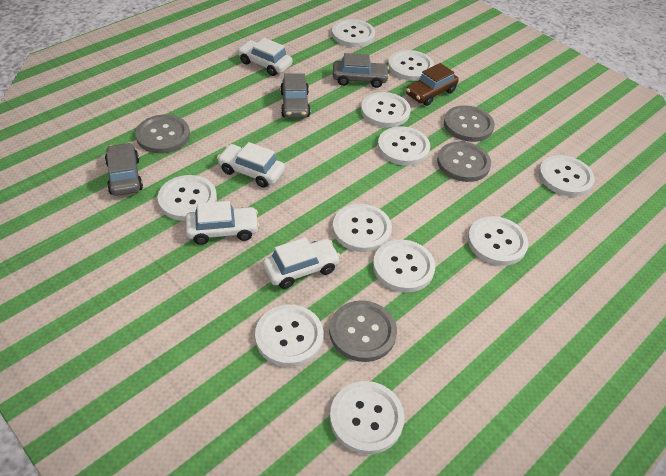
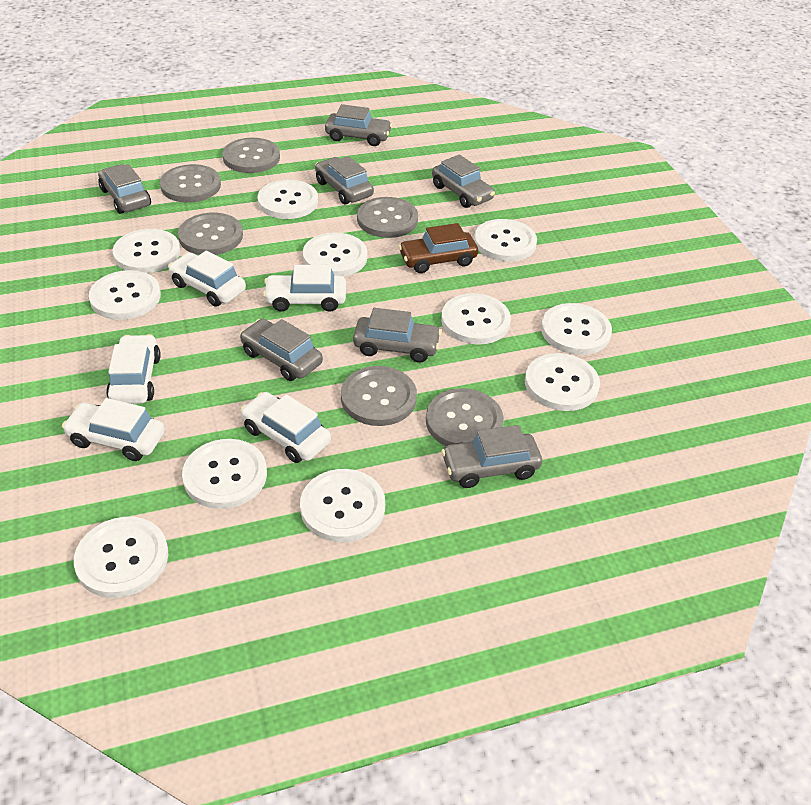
grey button: 4 -> 6
grey car: 3 -> 7
white car: 4 -> 5

